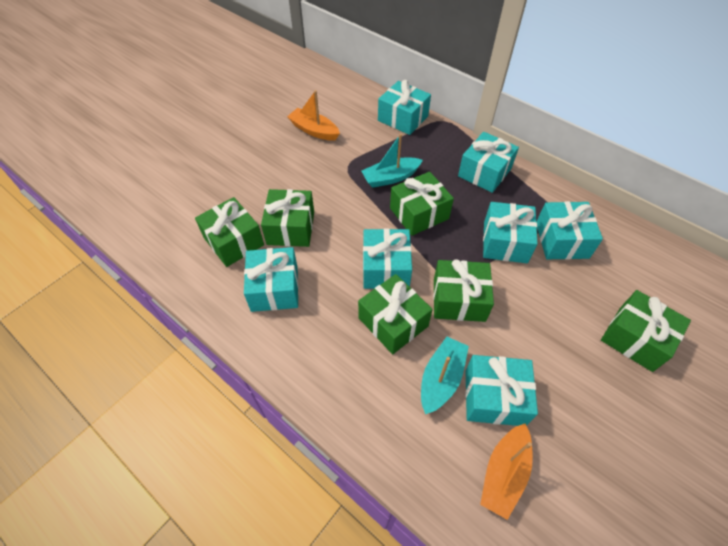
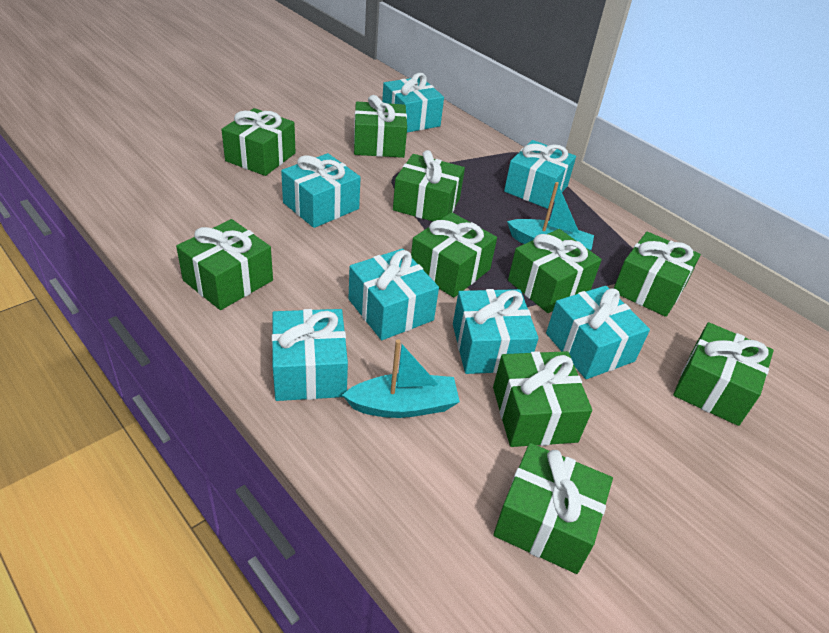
green gift: 6 -> 10
orange boat: 2 -> 0

